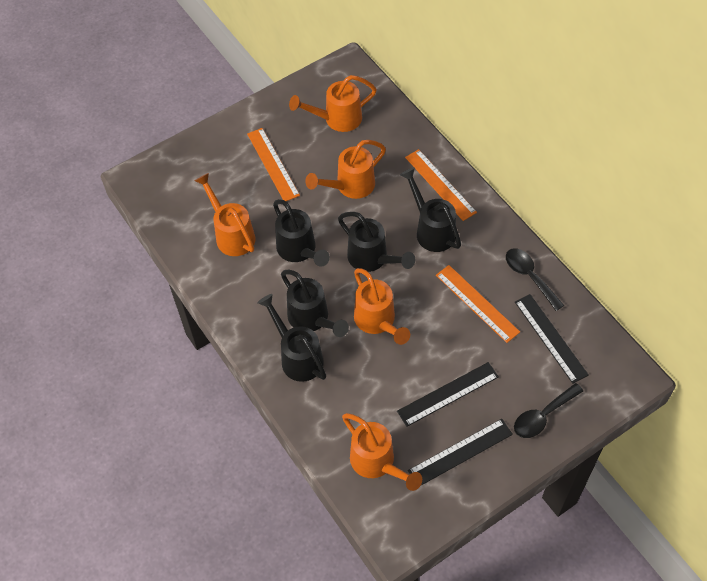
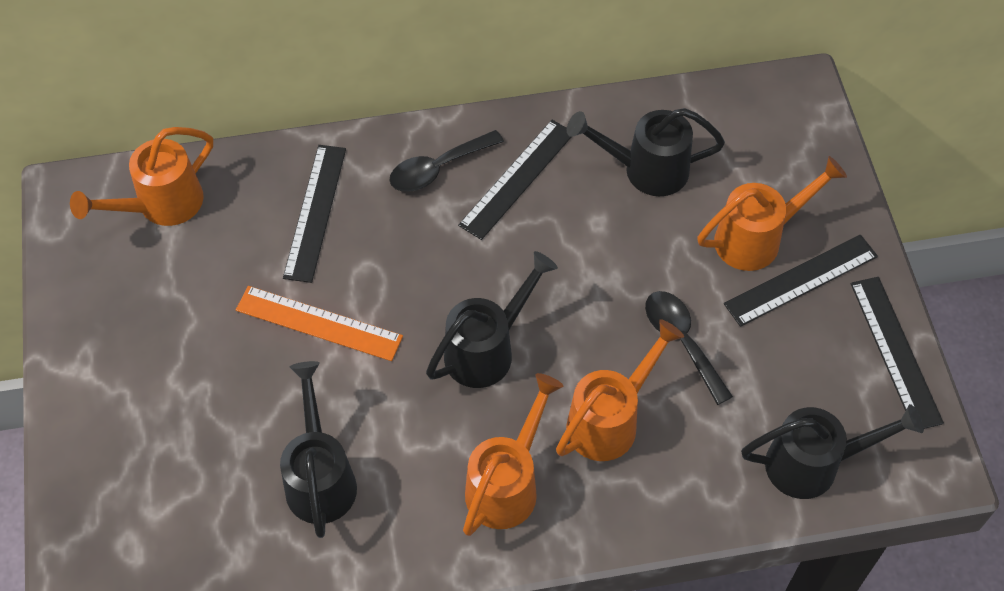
black ruler: 3 -> 4
black watering can: 5 -> 4
orange ruler: 3 -> 1
orange watering can: 5 -> 4

